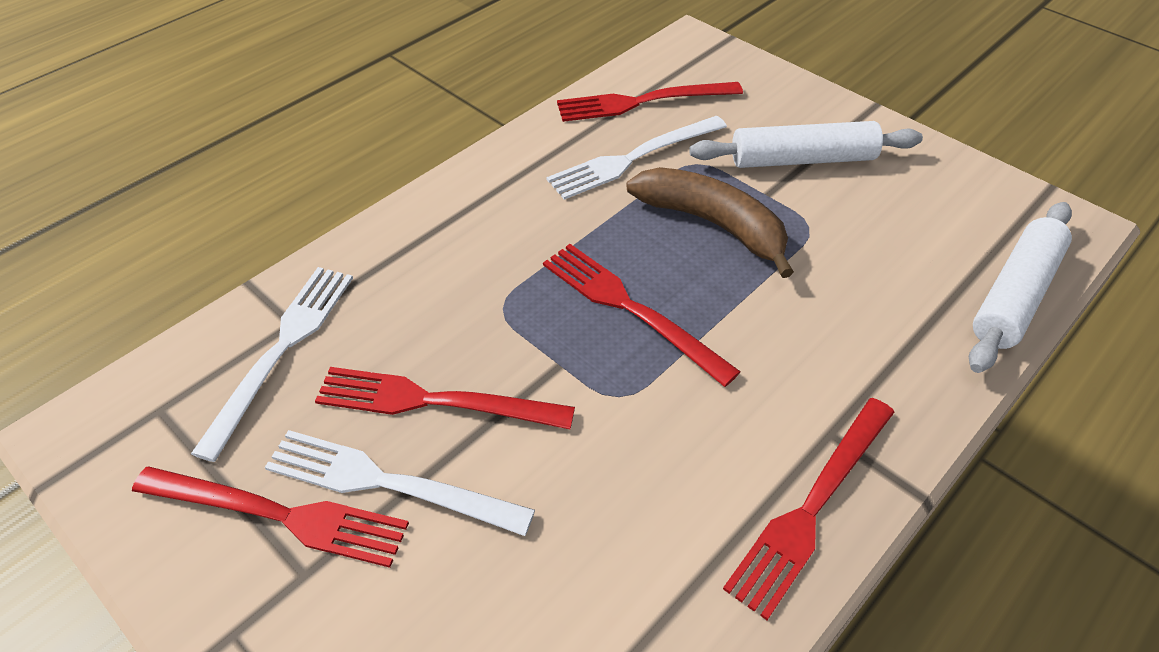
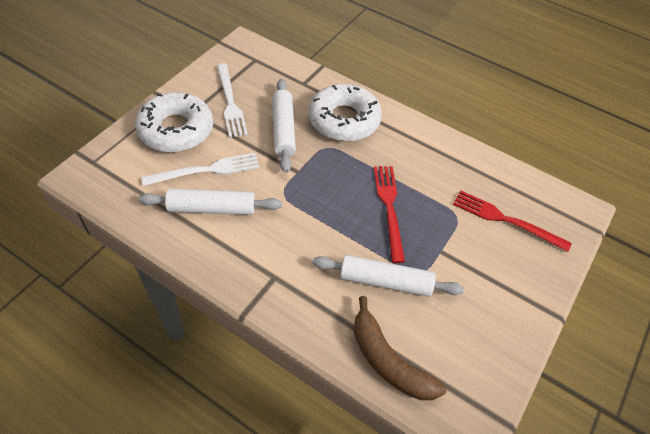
red fork: 5 -> 2
white donut: 0 -> 2
white fork: 3 -> 2
white rolling pin: 2 -> 3

